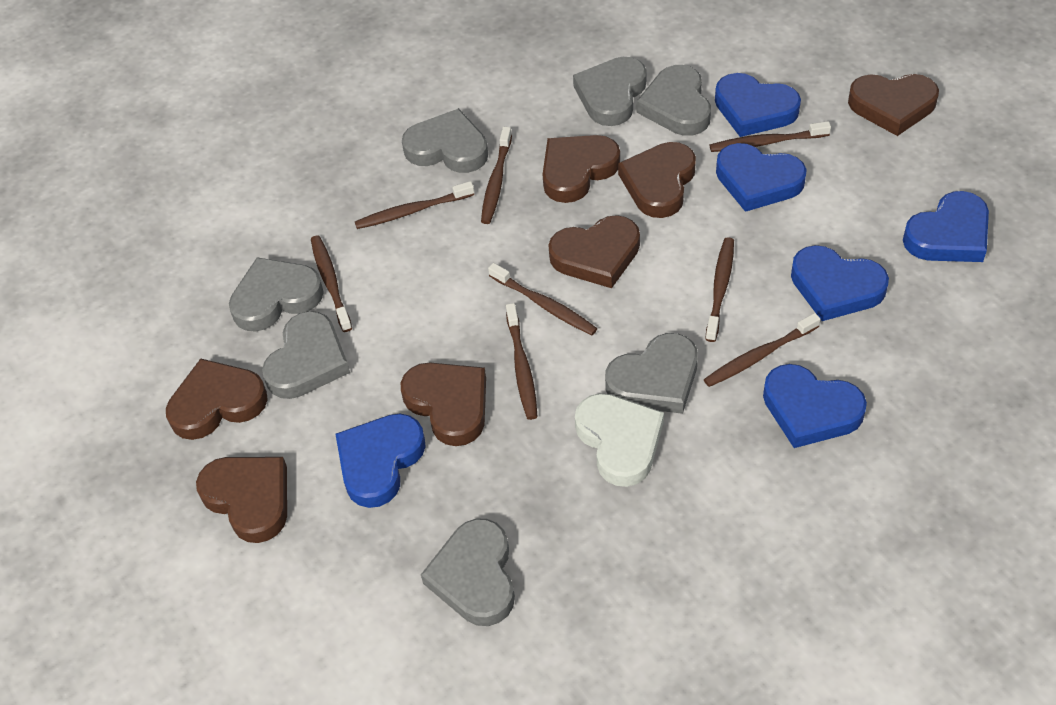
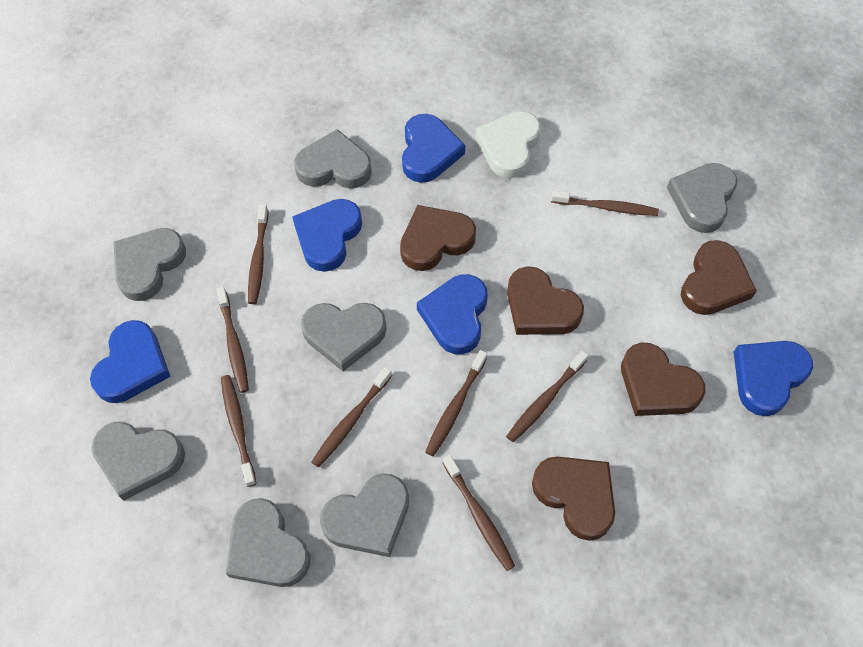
blue heart: 6 -> 5
brown heart: 7 -> 5

